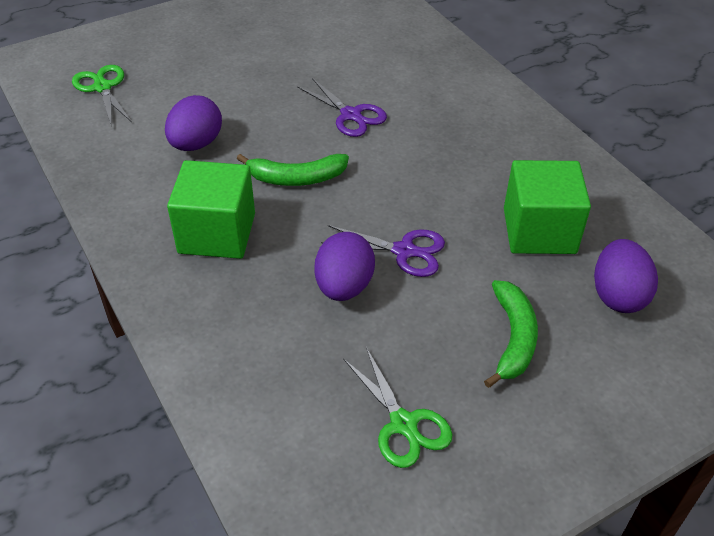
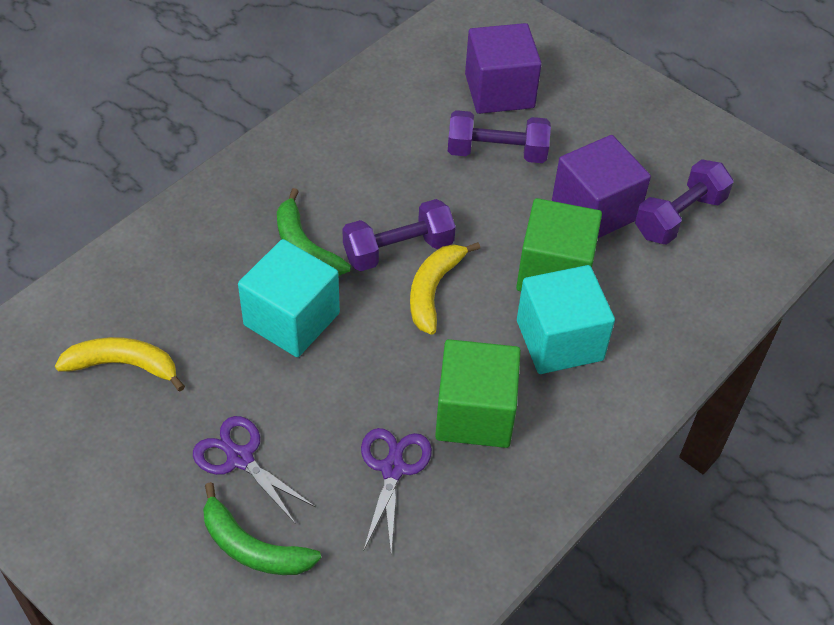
green scissors: 2 -> 0
purple cube: 0 -> 2
purple dumbbell: 0 -> 3
purple egg: 3 -> 0
turquoise cube: 0 -> 2
yellow banana: 0 -> 2

